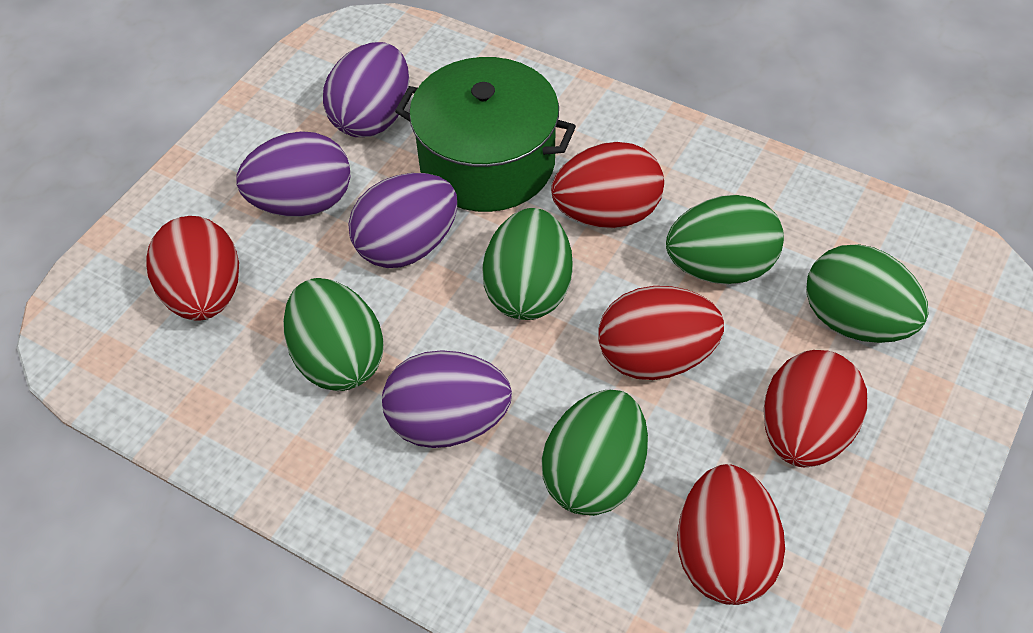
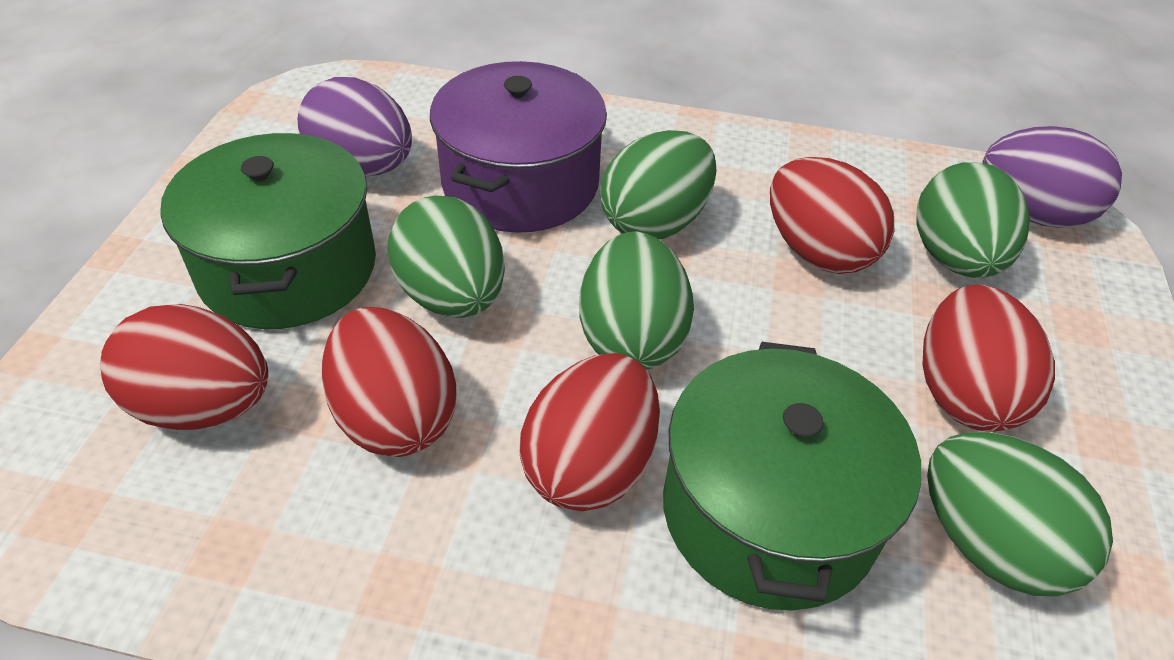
green pot: 1 -> 2
purple egg: 4 -> 2
purple pot: 0 -> 1

